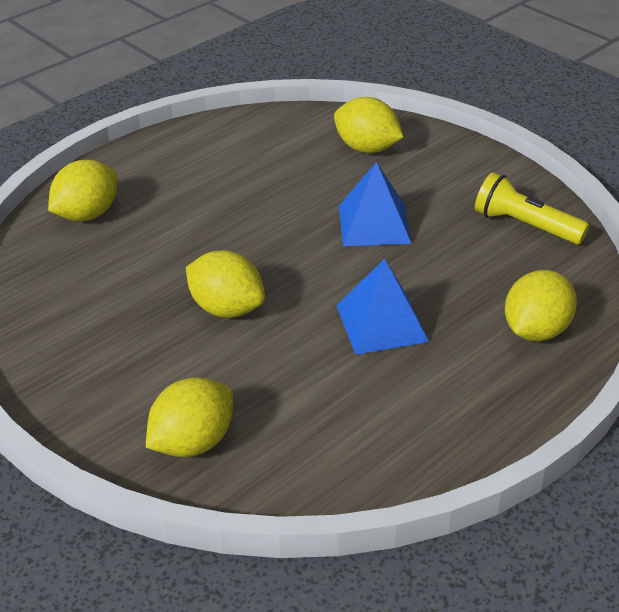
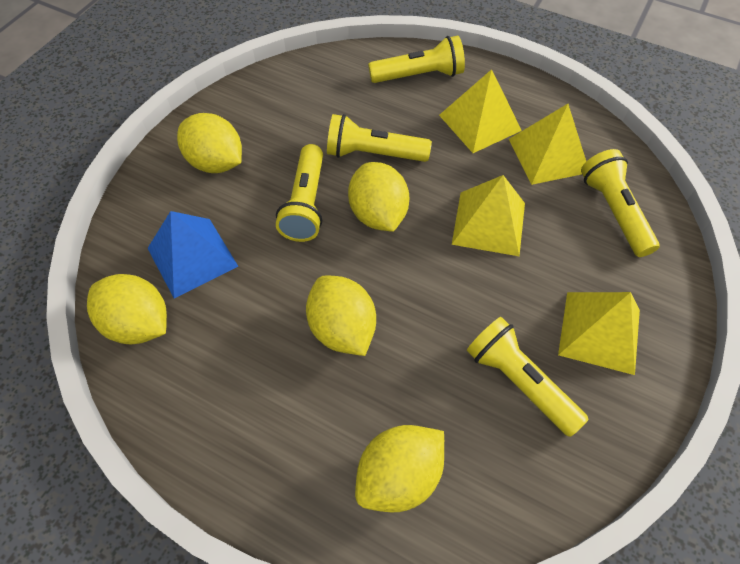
blue pyramid: 2 -> 1
yellow flashlight: 1 -> 5
yellow pyramid: 0 -> 4

